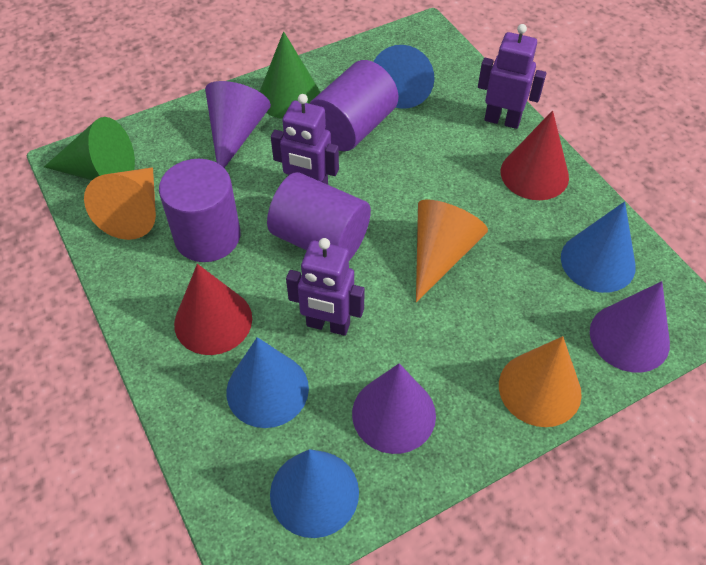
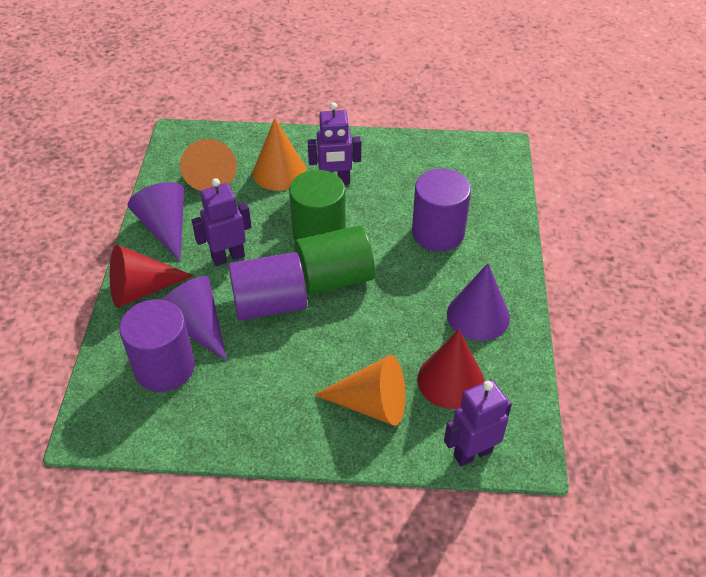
blue cone: 4 -> 0
green cone: 2 -> 0
green cylinder: 0 -> 2

